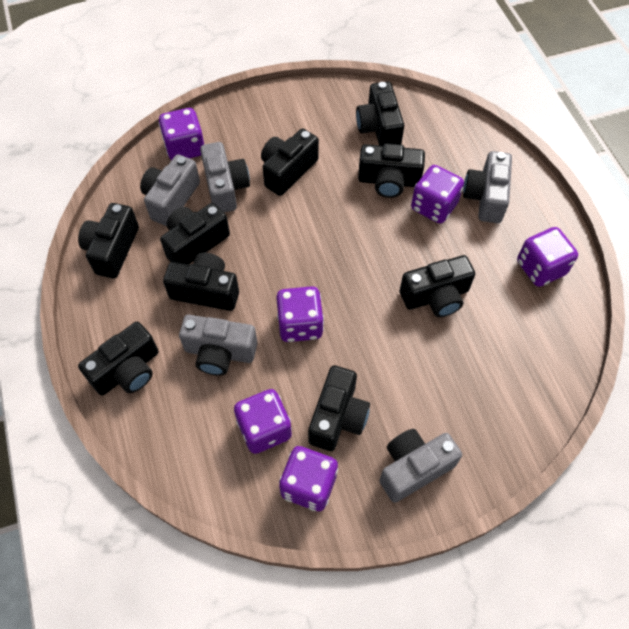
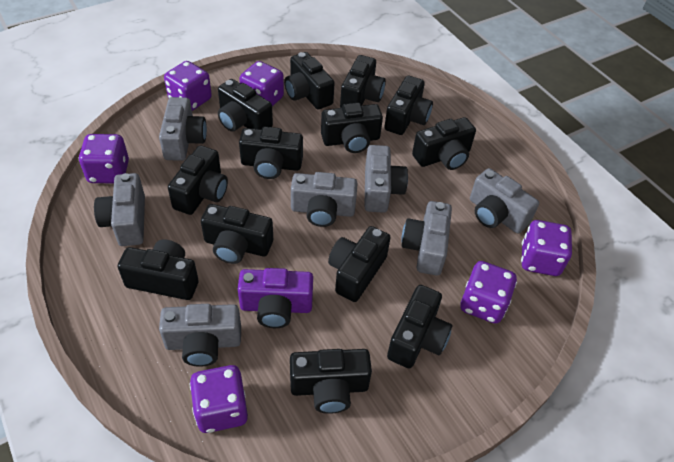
black camera: 9 -> 13
grey camera: 5 -> 7
purple camera: 0 -> 1

